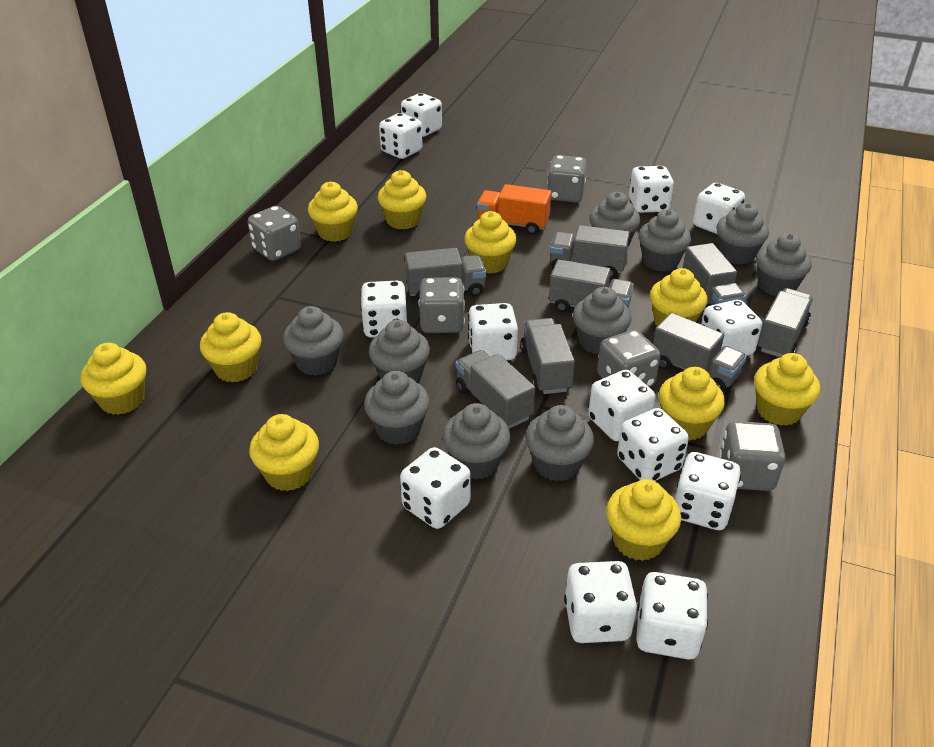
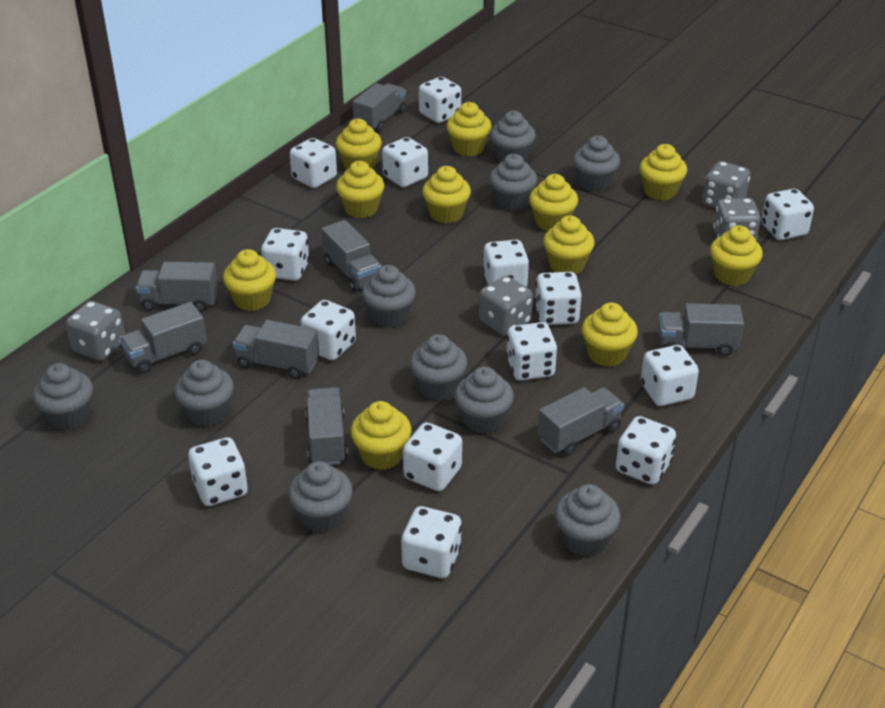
grey dice: 5 -> 4
orange truck: 1 -> 0
white dice: 13 -> 14
yellow cupcake: 10 -> 11

